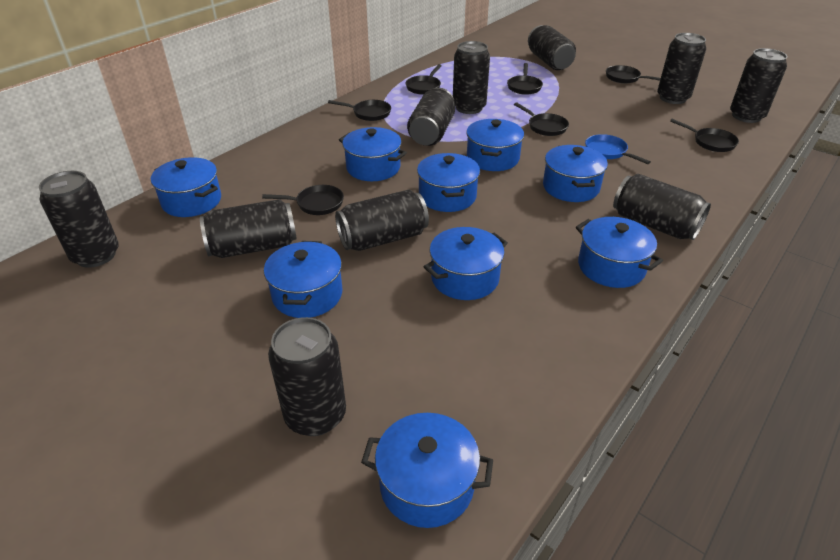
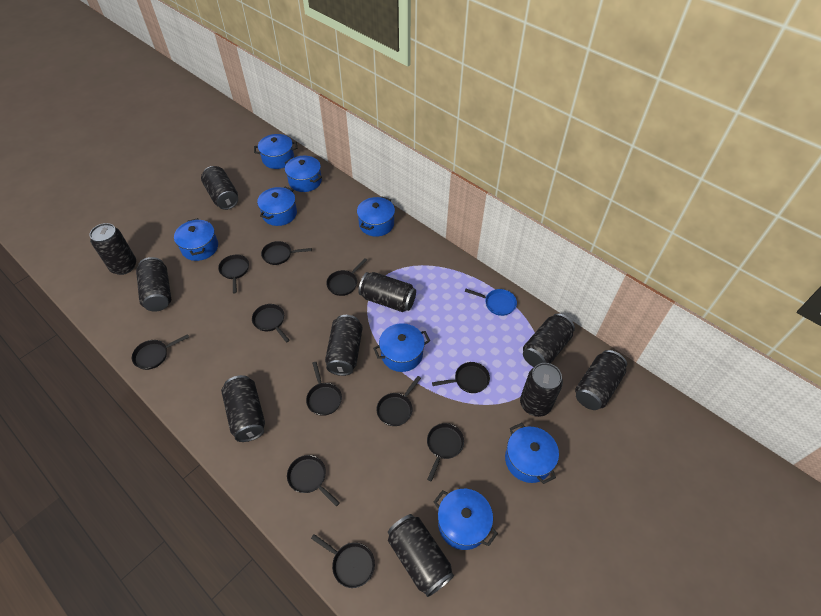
black pan: 7 -> 11
blue pot: 9 -> 8

